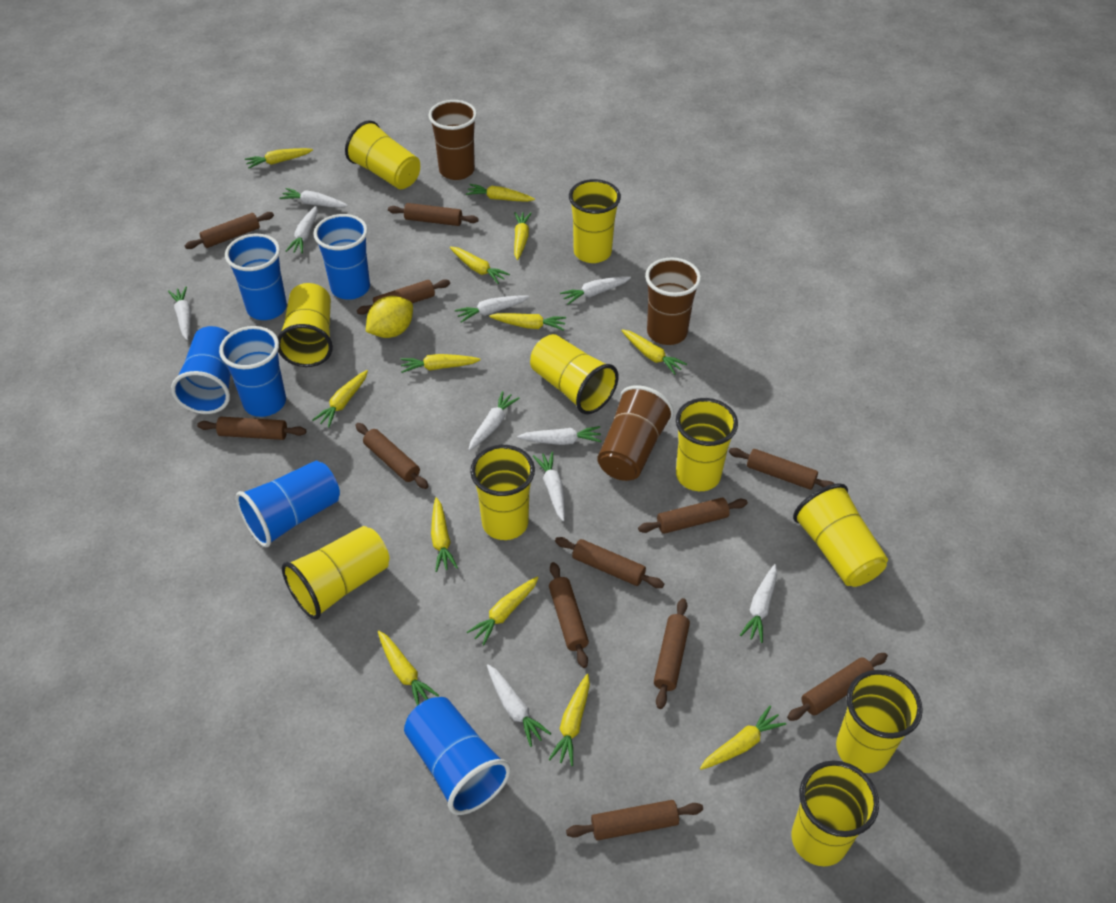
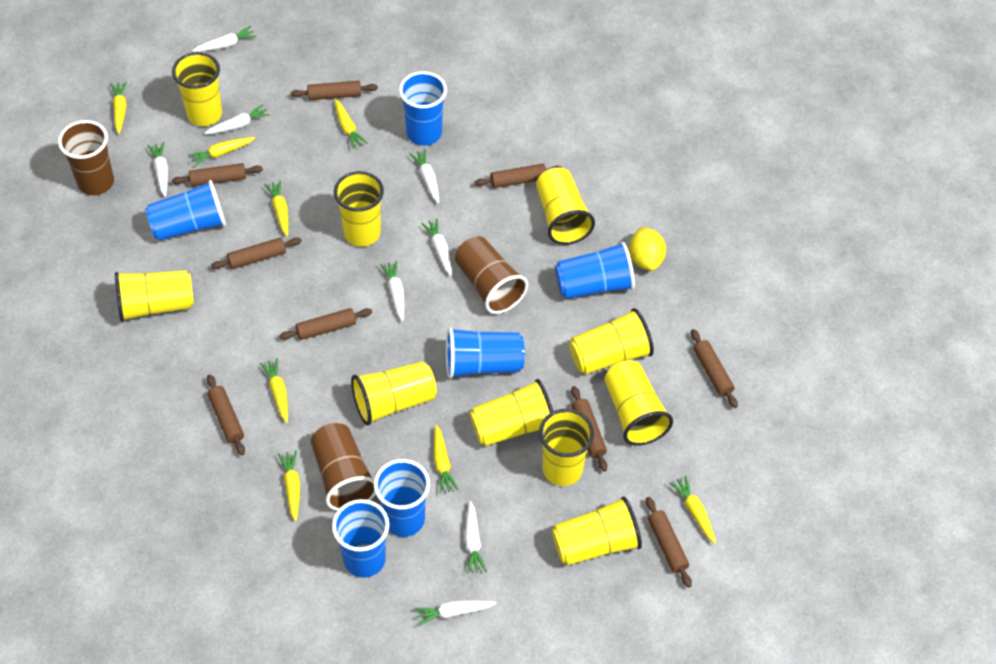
brown rolling pin: 12 -> 9
white carrot: 10 -> 8
yellow carrot: 13 -> 8

